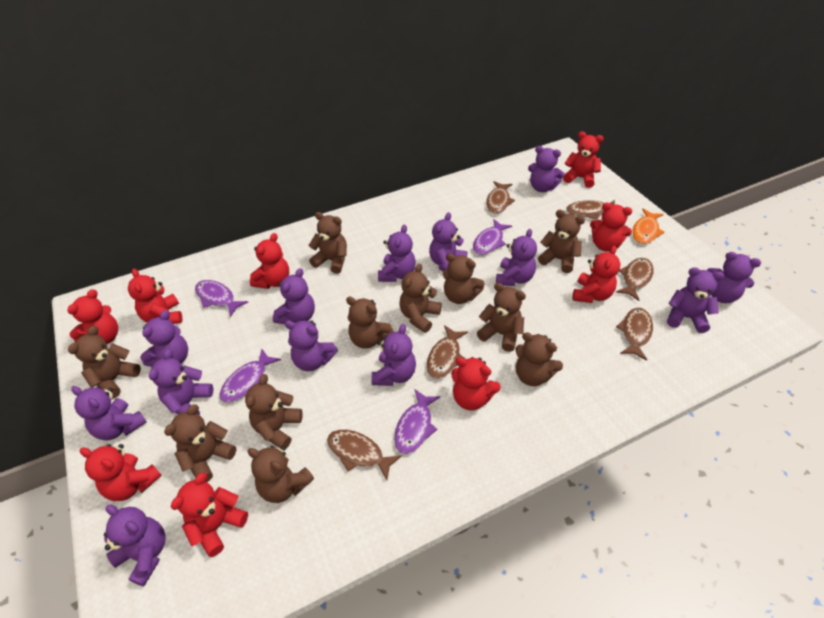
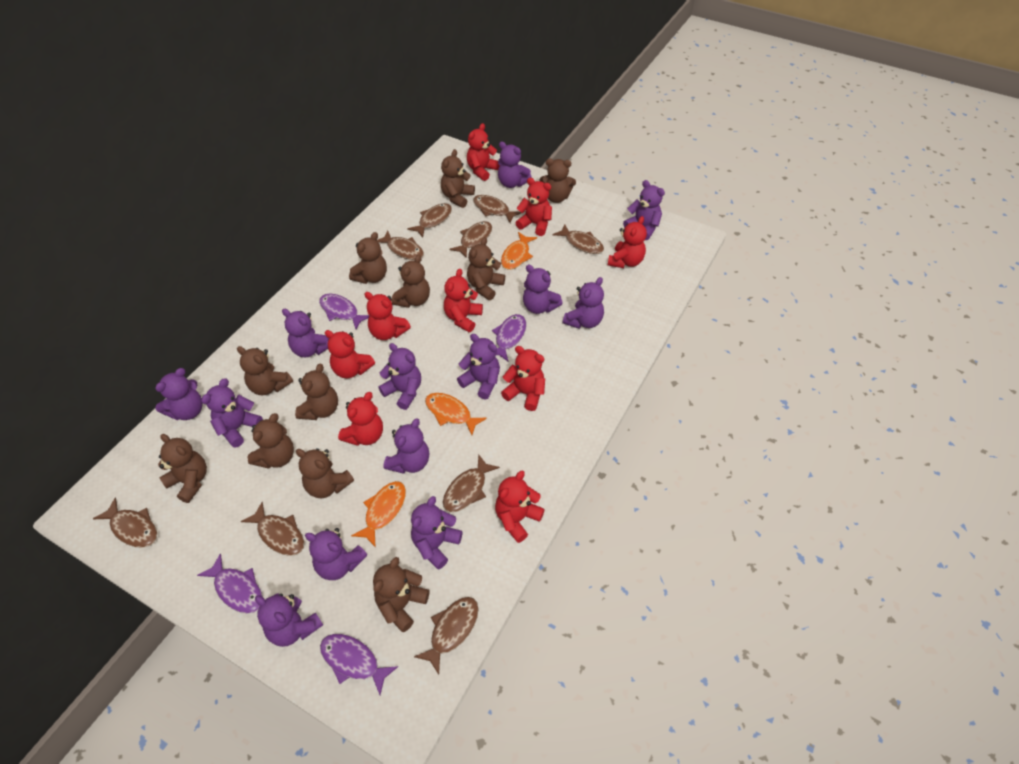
brown fish: 6 -> 9
orange fish: 1 -> 3

